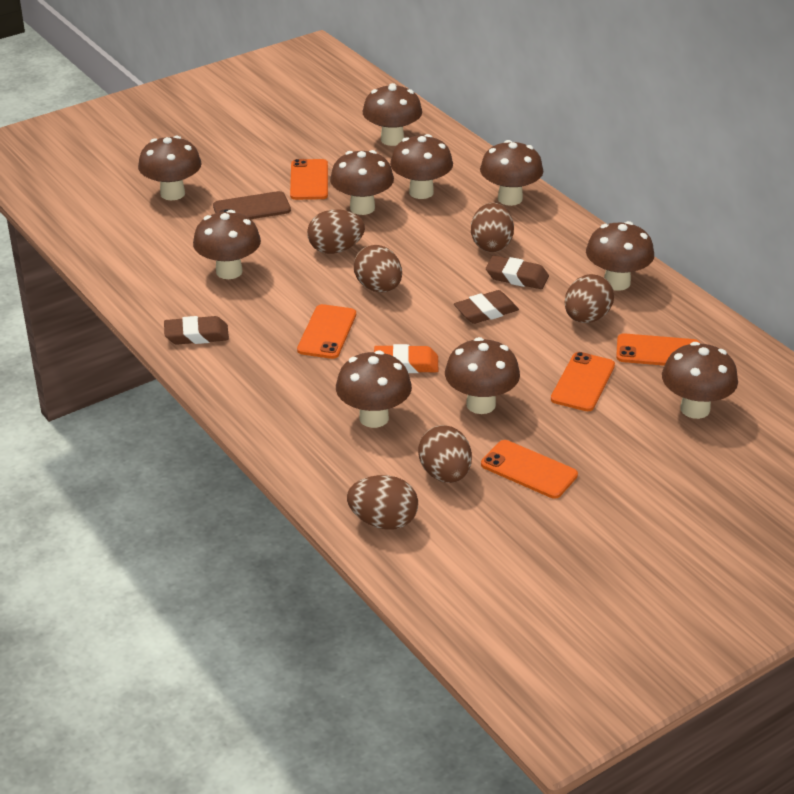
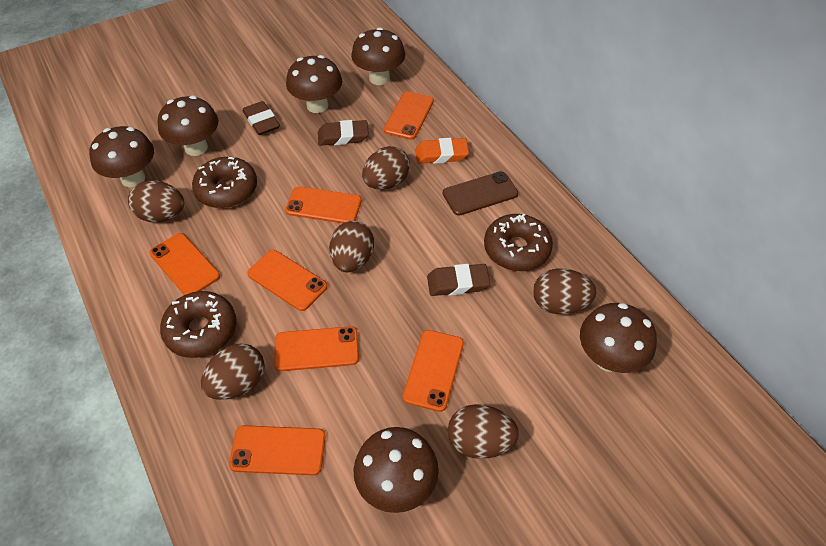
brown donut: 0 -> 3
brown mushroom: 10 -> 6
orange phone: 5 -> 7

